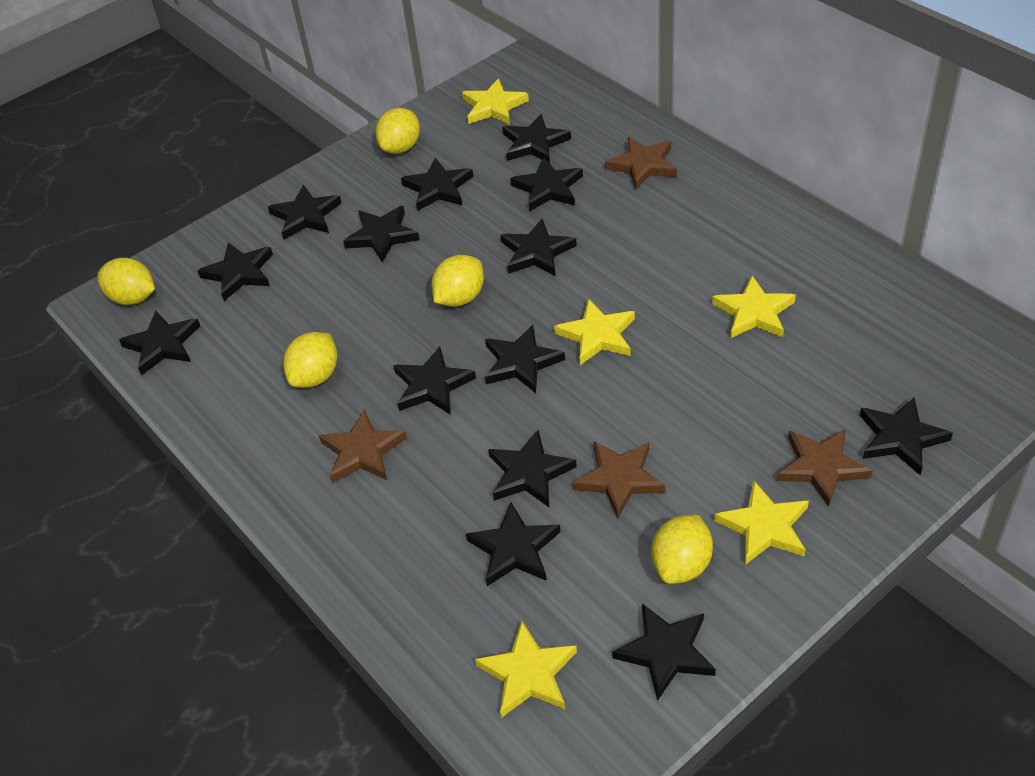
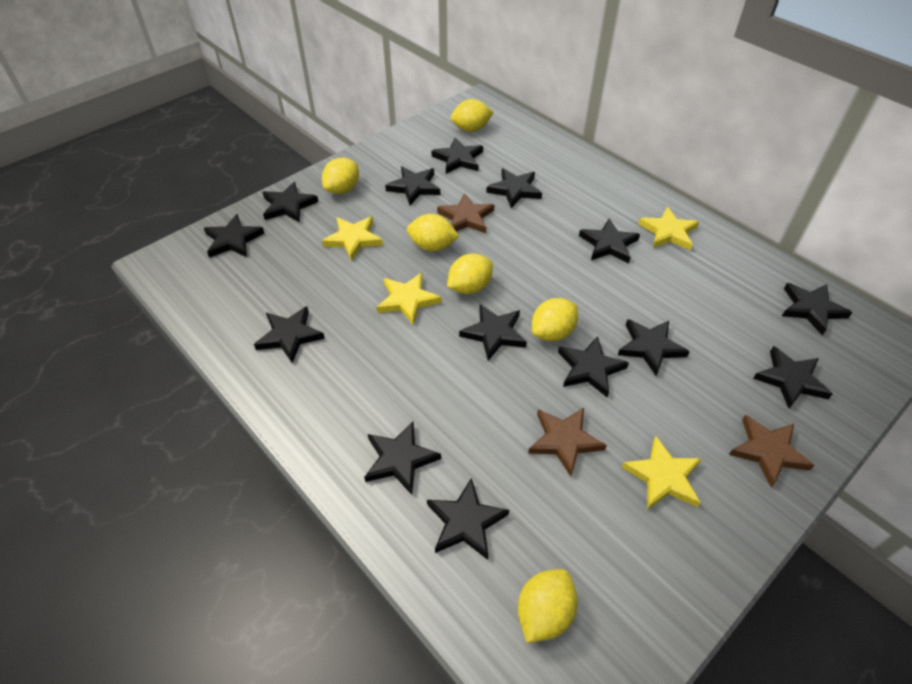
brown star: 4 -> 3
yellow lemon: 5 -> 6
yellow star: 5 -> 4

